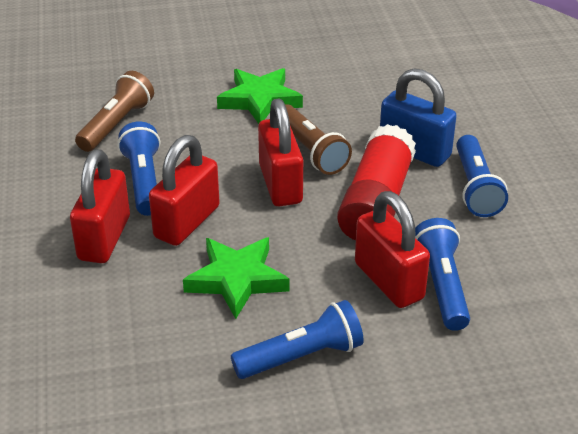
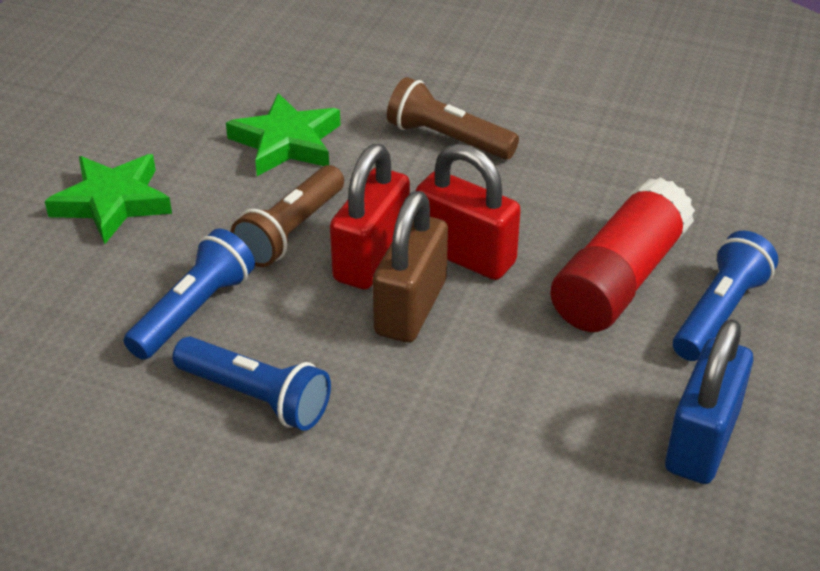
blue flashlight: 4 -> 3
brown padlock: 0 -> 1
red padlock: 4 -> 2

